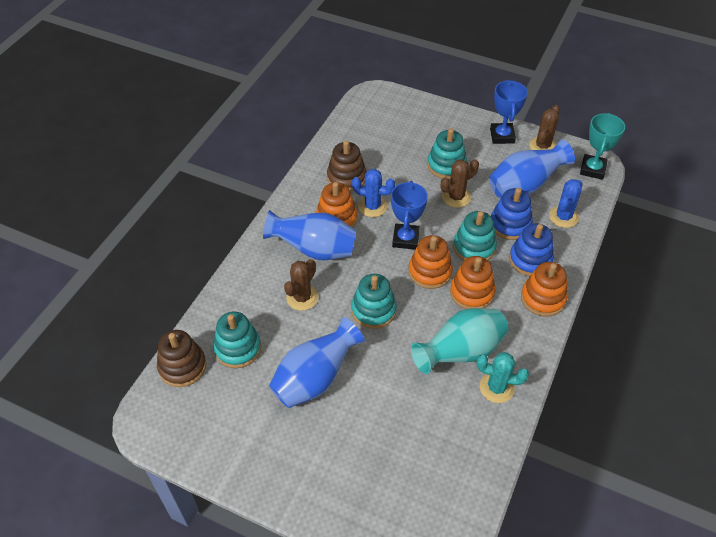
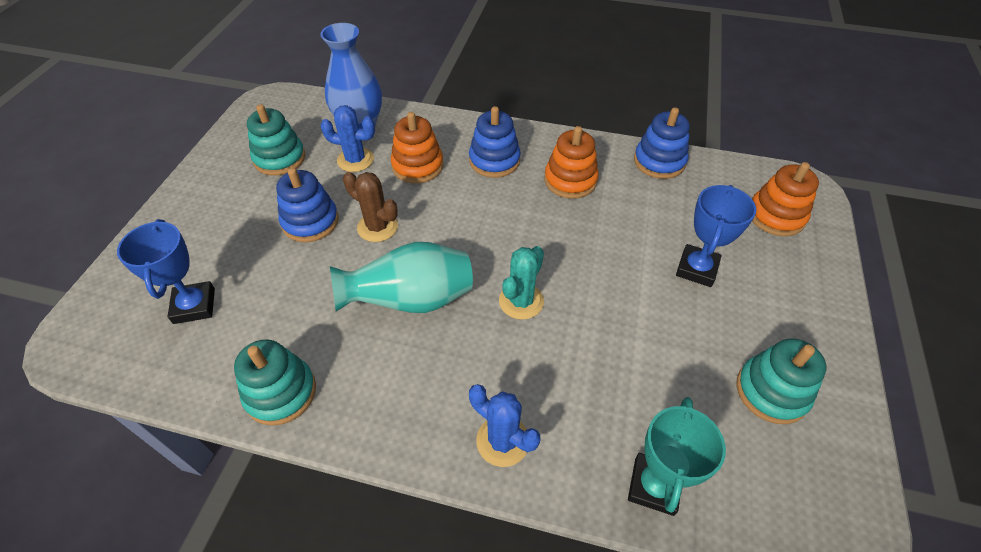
blue stacking toy: 2 -> 3
blue vase: 3 -> 1
brown cactus: 3 -> 1
brown stacking toy: 2 -> 0
orange stacking toy: 4 -> 3
turquoise stacking toy: 4 -> 3

